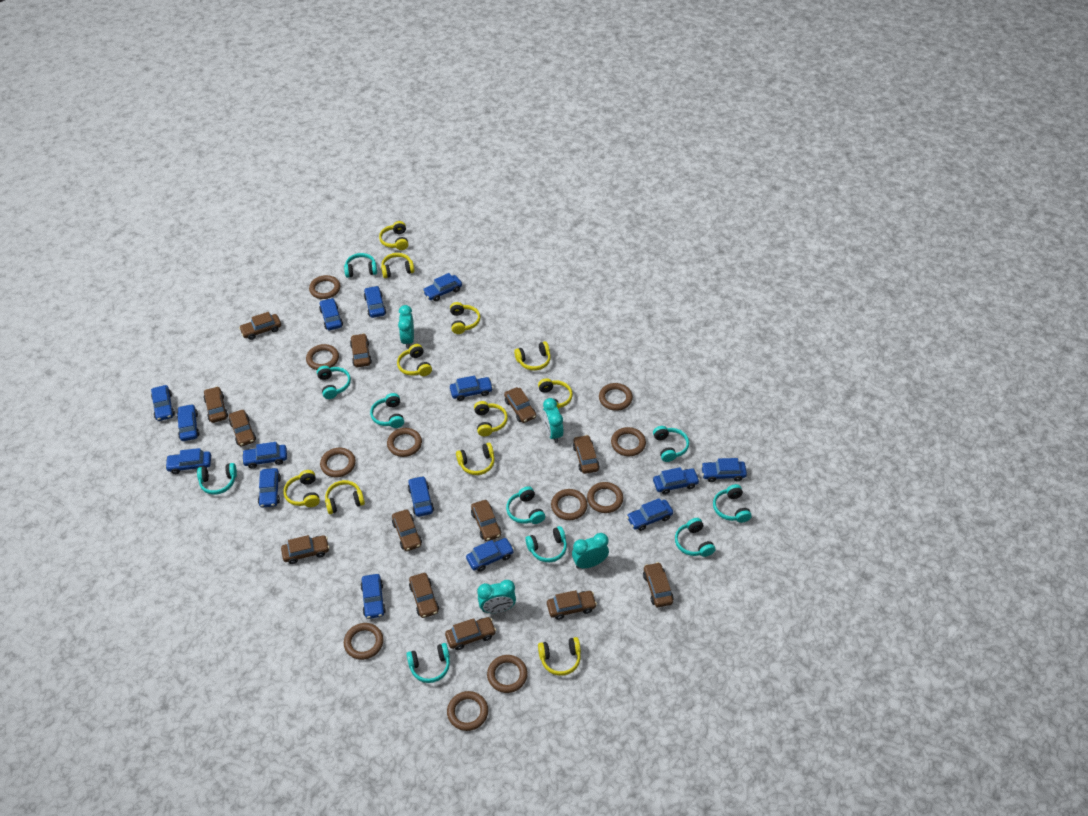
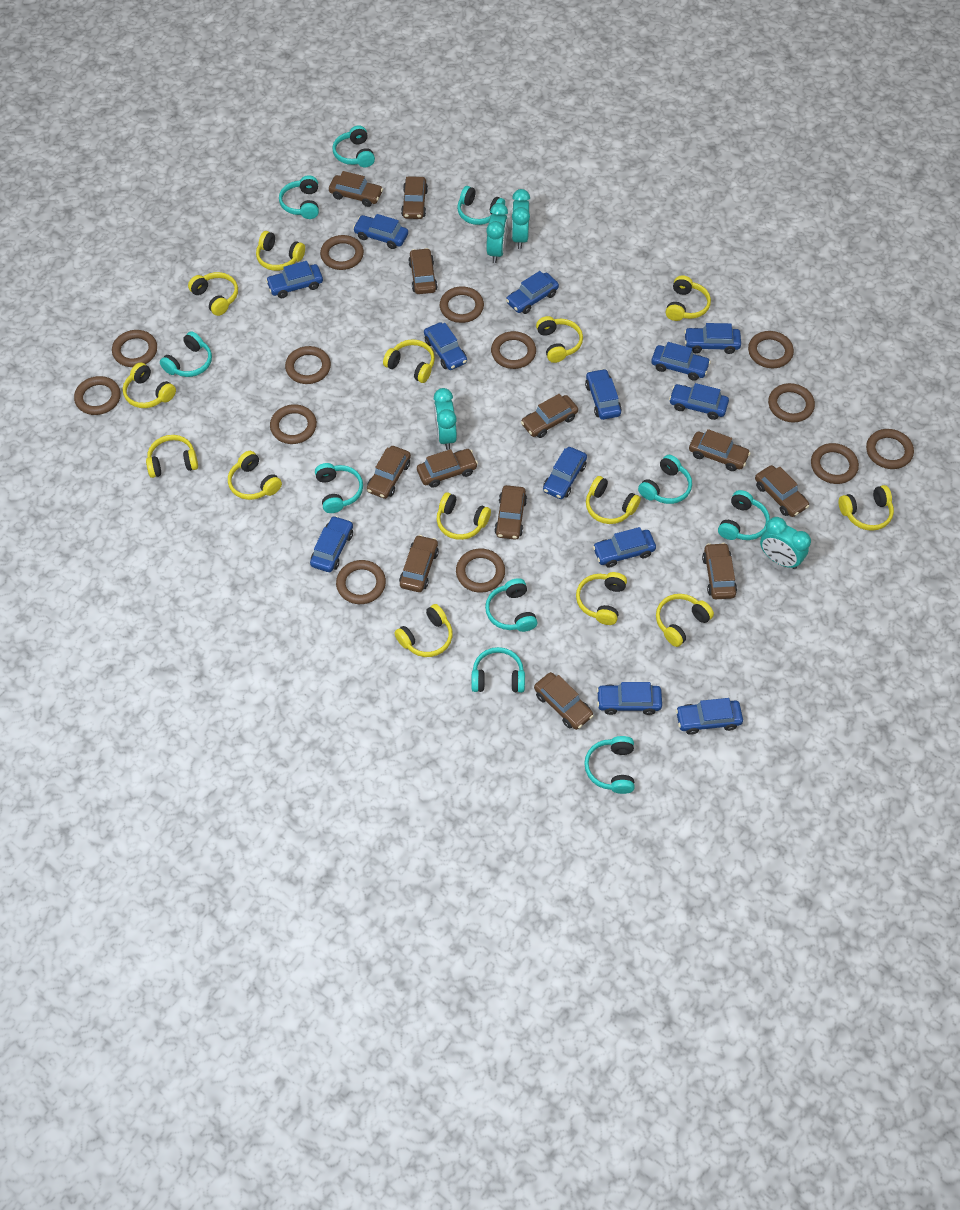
blue car: 15 -> 13
brown car: 13 -> 12
brown ring: 11 -> 13
yellow headphones: 11 -> 14

